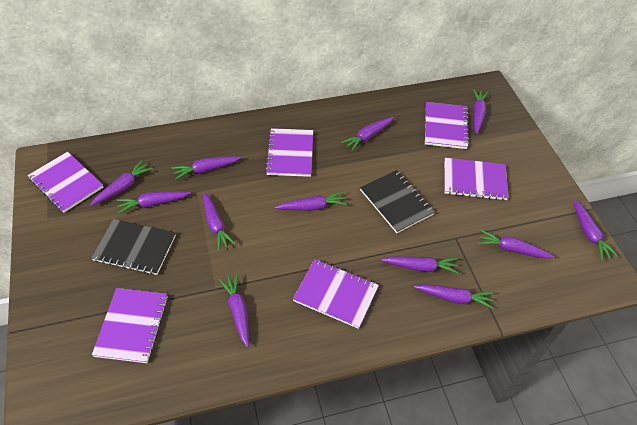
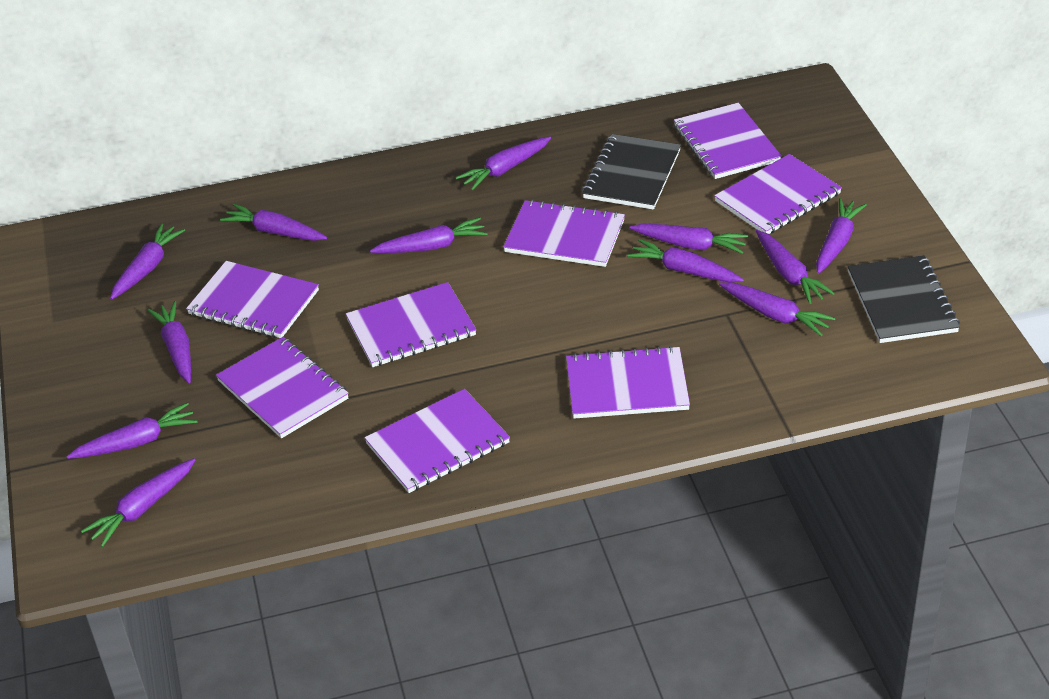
purple notebook: 6 -> 8

